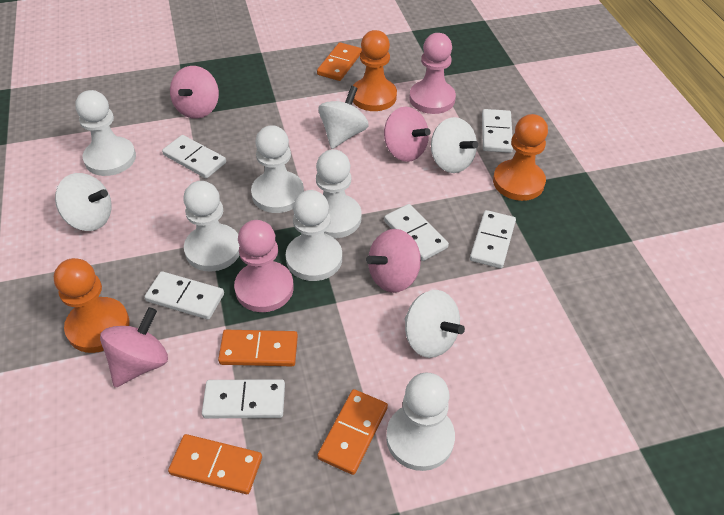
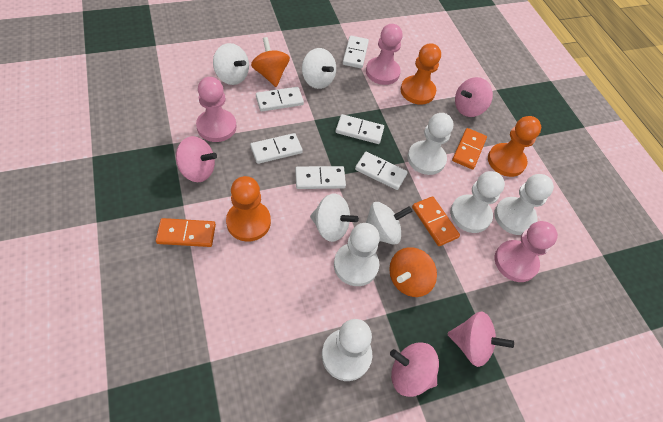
orange domino: 4 -> 3
orange spinning top: 0 -> 2
pink pawn: 2 -> 3
white pawn: 6 -> 5

